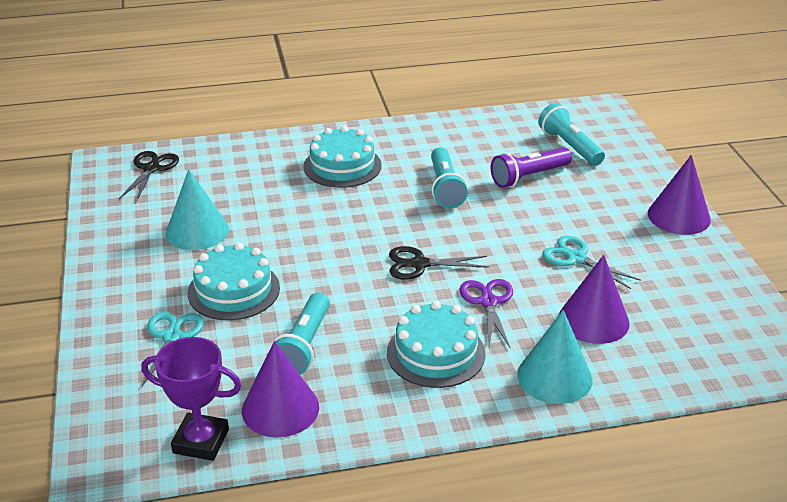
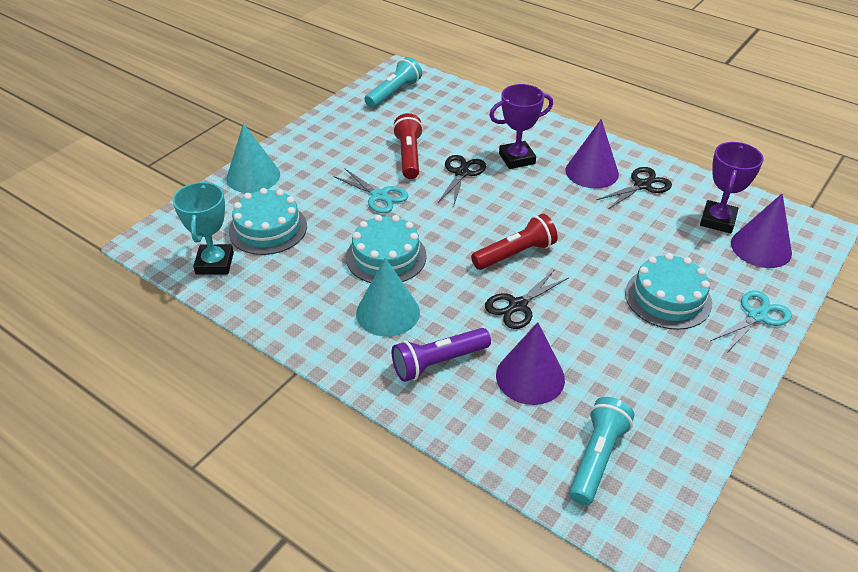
black scissors: 2 -> 3
purple scissors: 1 -> 0
purple trophy: 1 -> 2
red flashlight: 0 -> 2
turquoise flashlight: 3 -> 2
turquoise trophy: 0 -> 1

